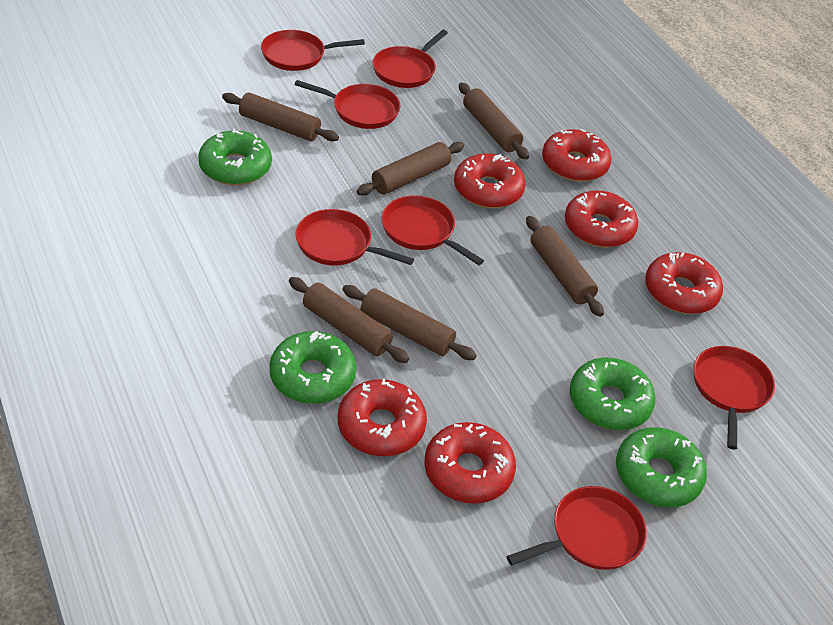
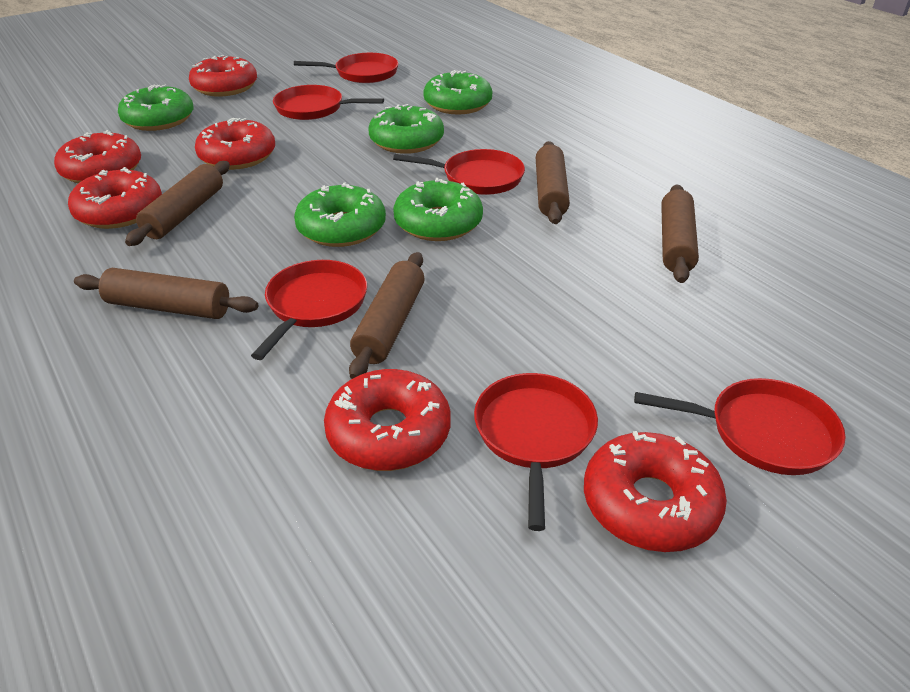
brown rolling pin: 6 -> 5
green donut: 4 -> 5
red pan: 7 -> 6

